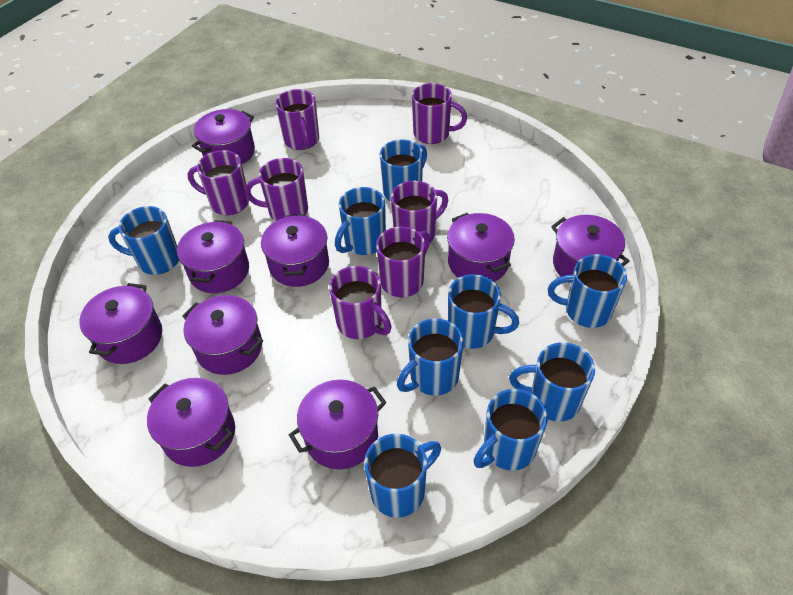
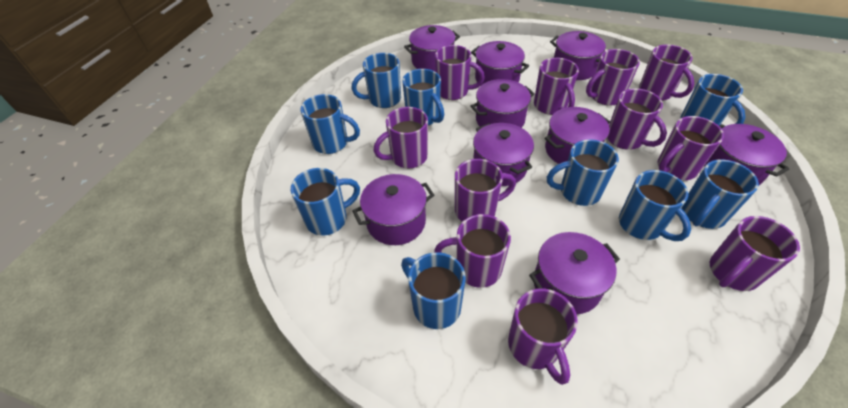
purple mug: 7 -> 11

